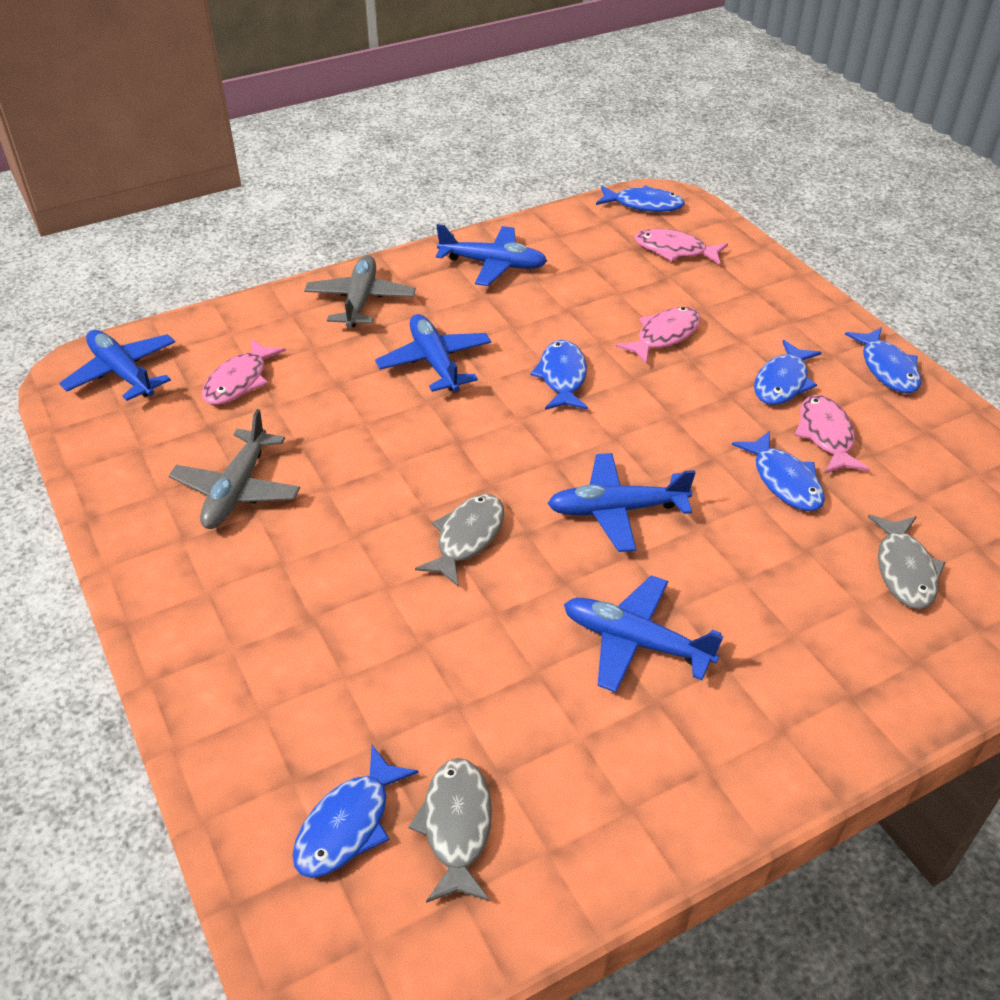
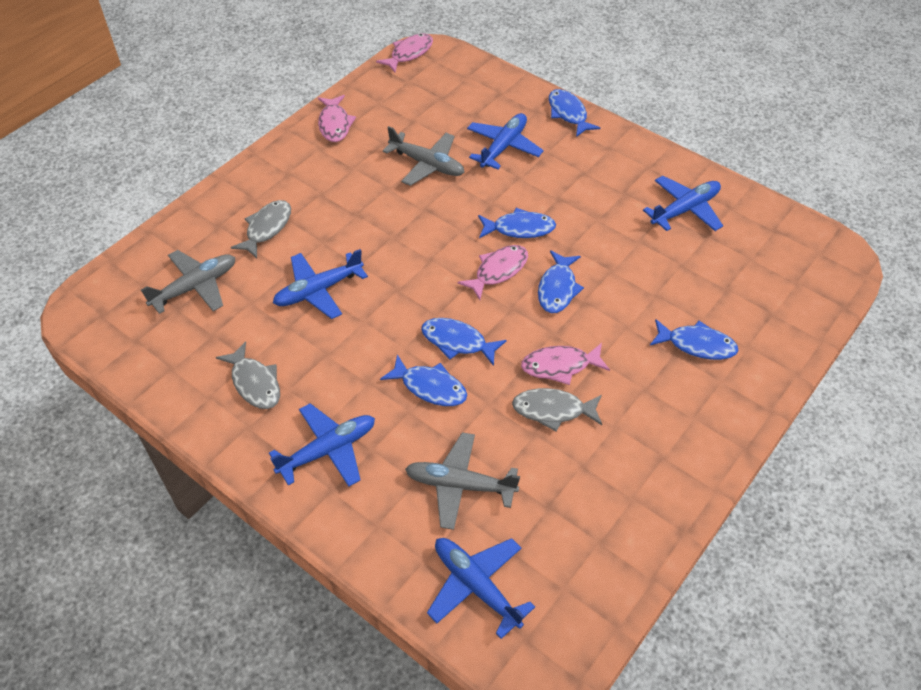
grey plane: 2 -> 3

